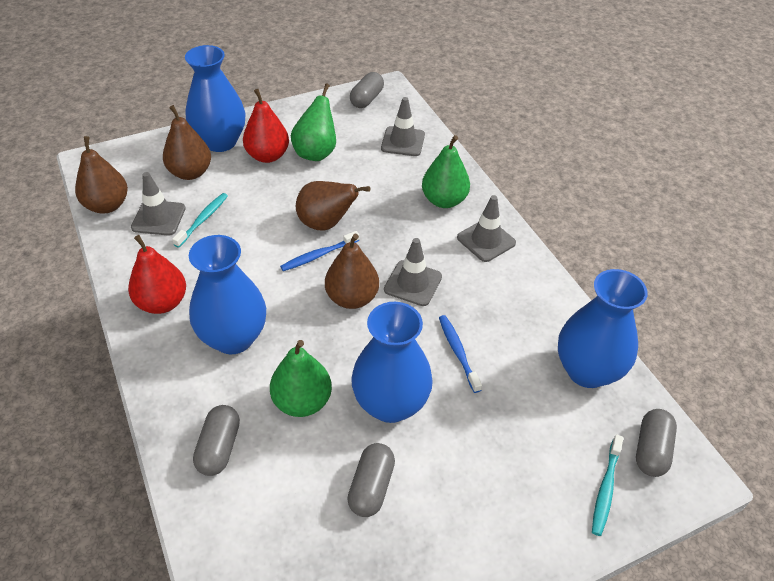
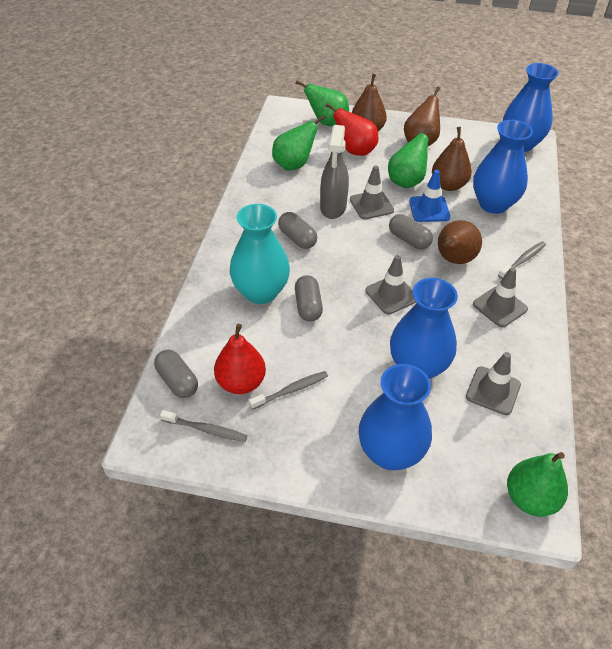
blue toothbrush: 2 -> 0
blue traffic cone: 0 -> 1
green pear: 3 -> 4
grey spray bottle: 0 -> 1
grey toothbrush: 0 -> 3
turquoise toothbrush: 2 -> 0
turquoise vase: 0 -> 1

